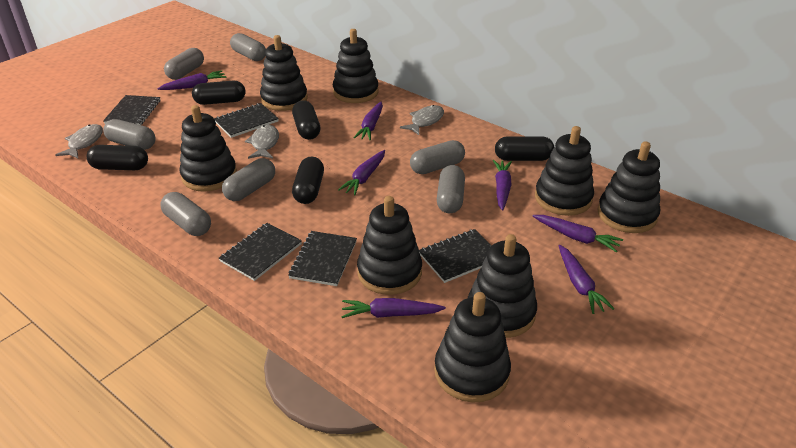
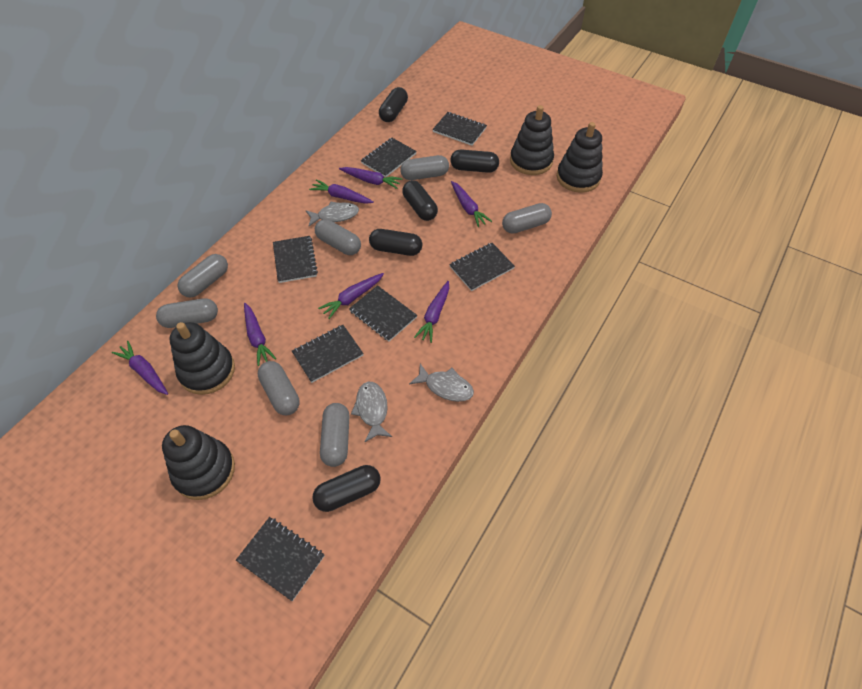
black notebook: 5 -> 7
black stacking toy: 8 -> 4

